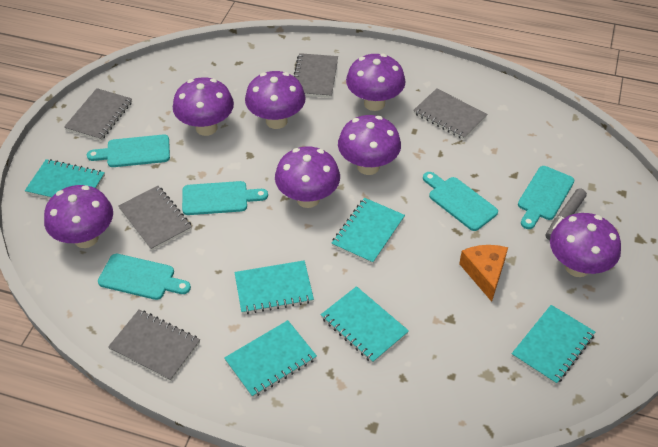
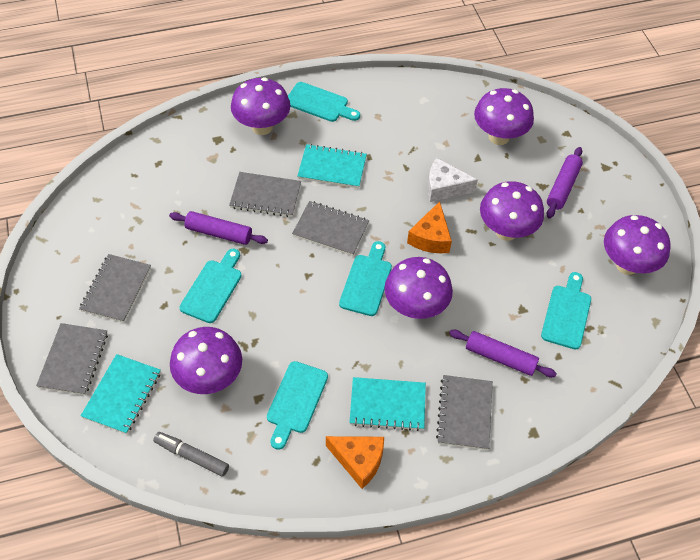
orange cheese: 1 -> 2
purple mushroom: 7 -> 6
purple rolling pin: 0 -> 3
turquoise notebook: 6 -> 3
white cheese: 0 -> 1

